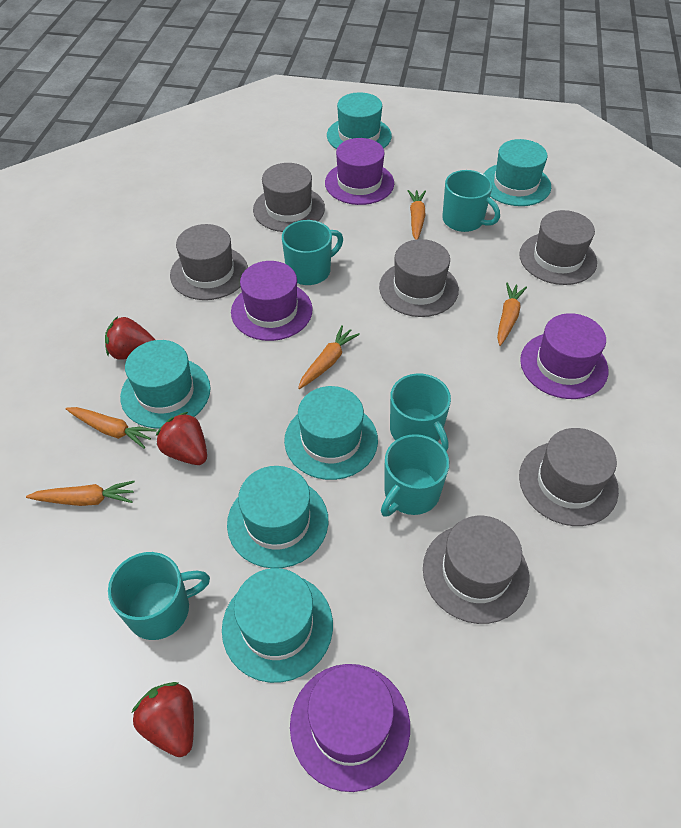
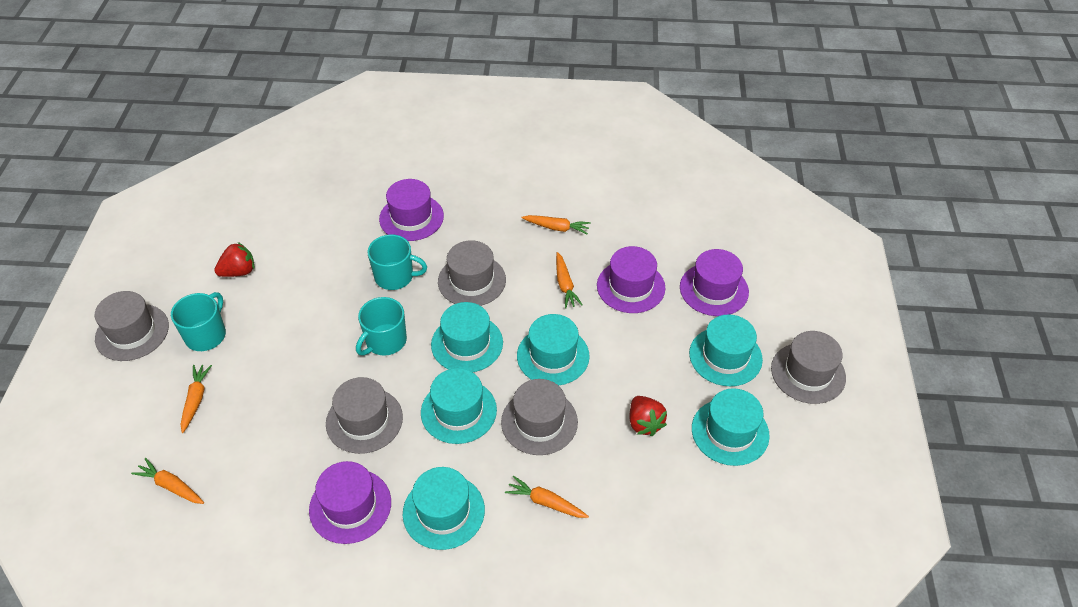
grey hat: 6 -> 5
red strawberry: 3 -> 2
turquoise mug: 5 -> 3

